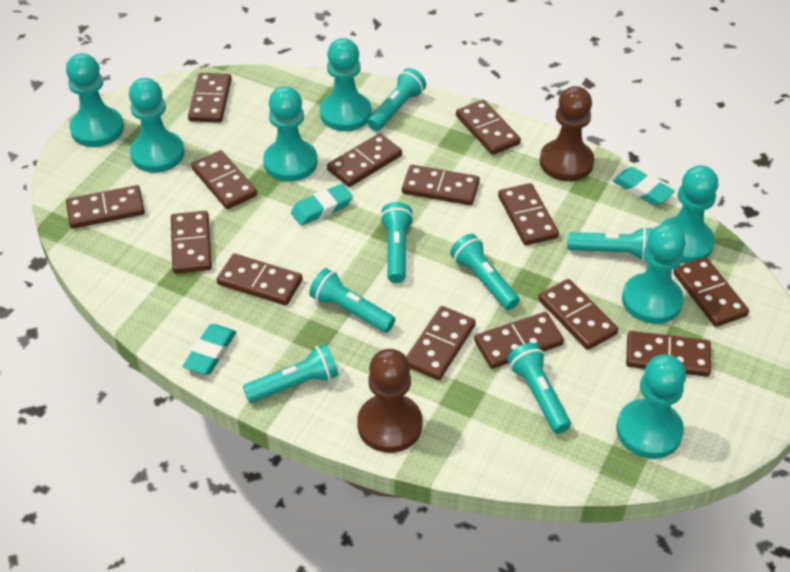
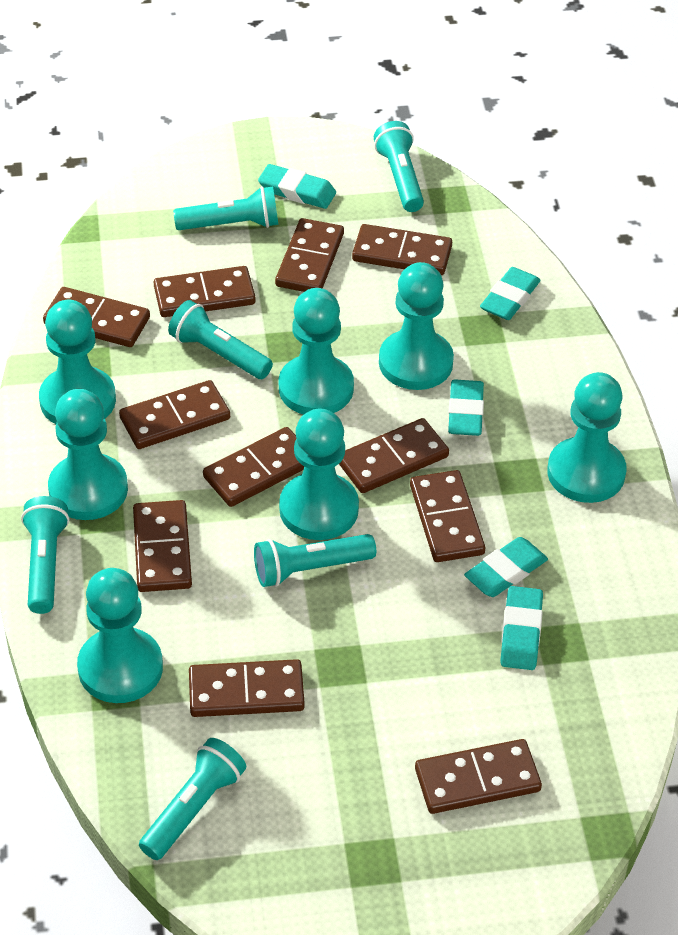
brown domino: 14 -> 11
brown pawn: 2 -> 0
turquoise eraser: 3 -> 5
turquoise flashlight: 7 -> 6

